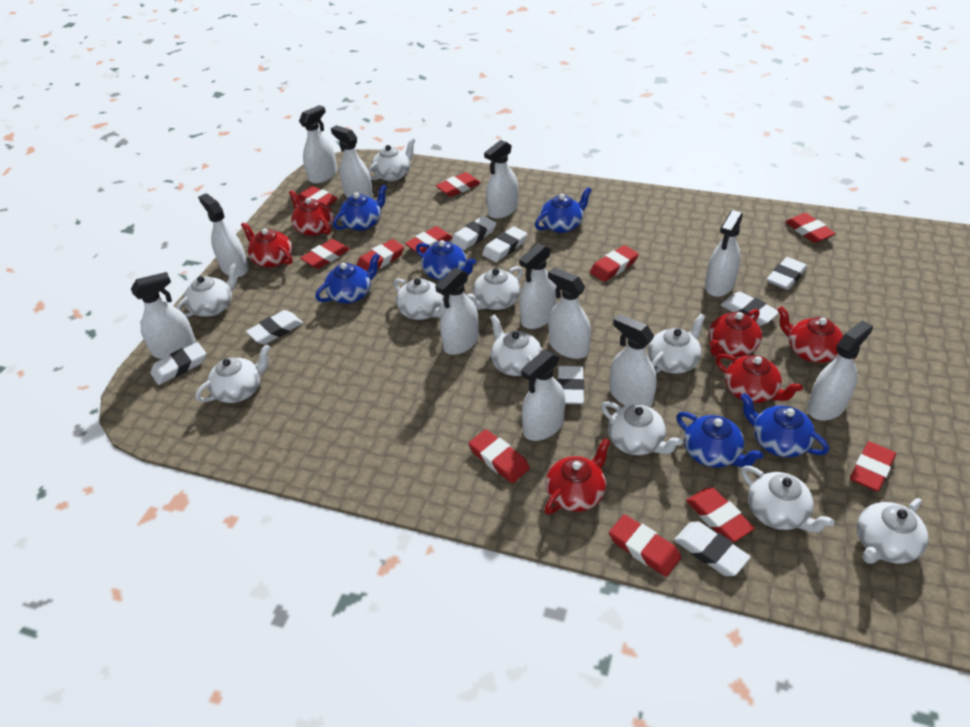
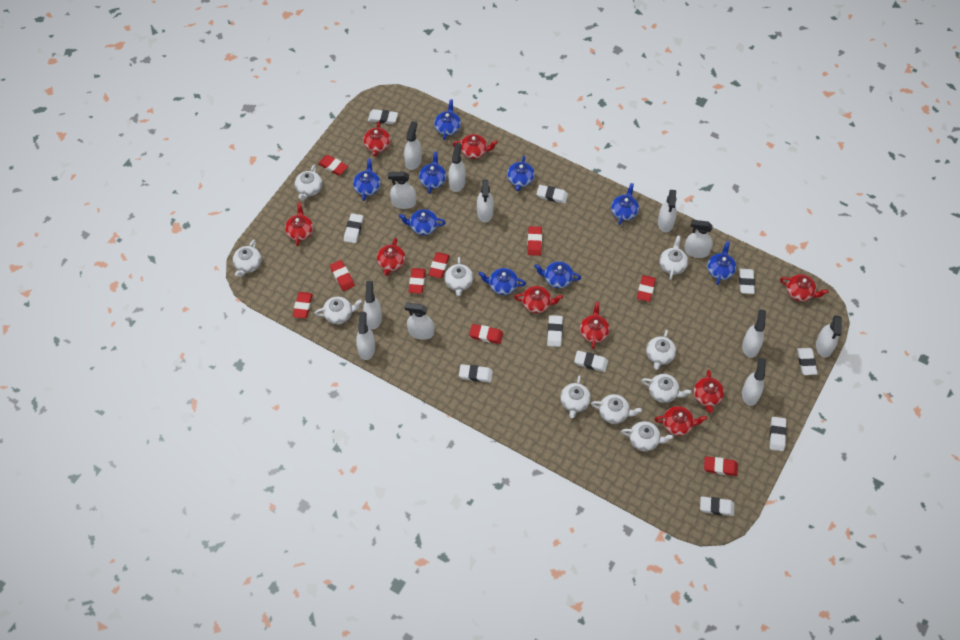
blue teapot: 6 -> 9
red eraser: 11 -> 9
red teapot: 6 -> 9
white eraser: 8 -> 10

